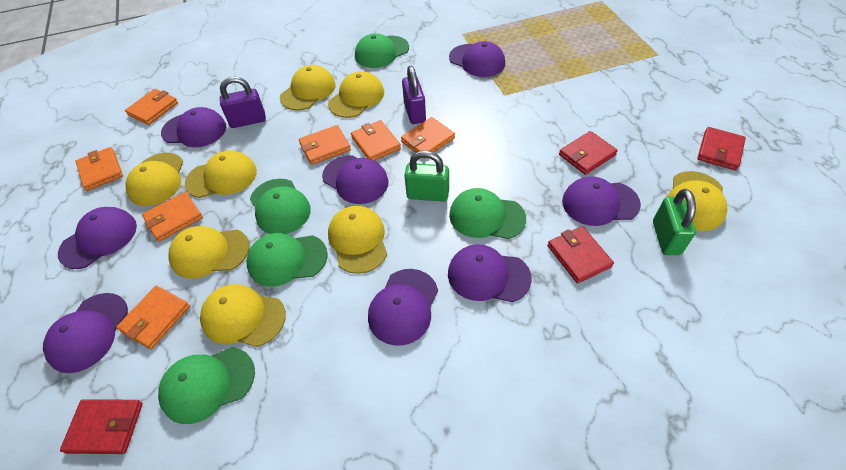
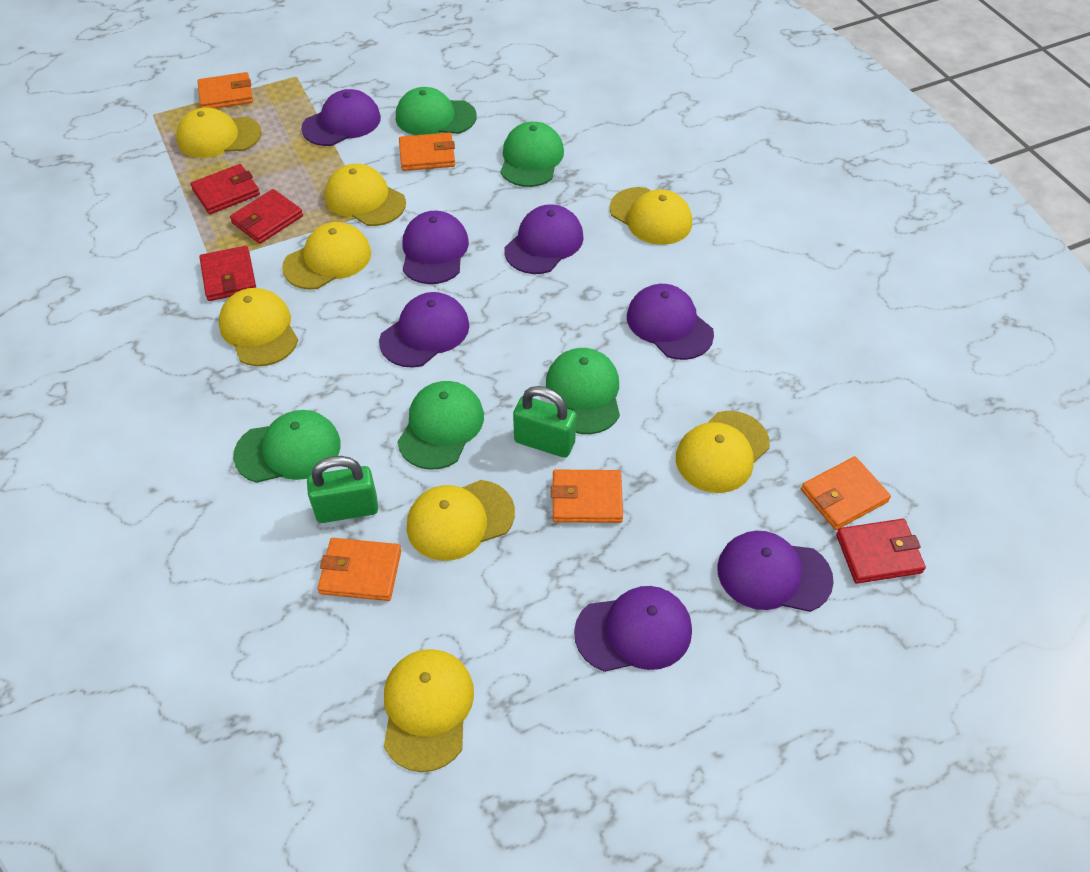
orange wallet: 7 -> 5
purple cap: 8 -> 7
purple padlock: 2 -> 0

